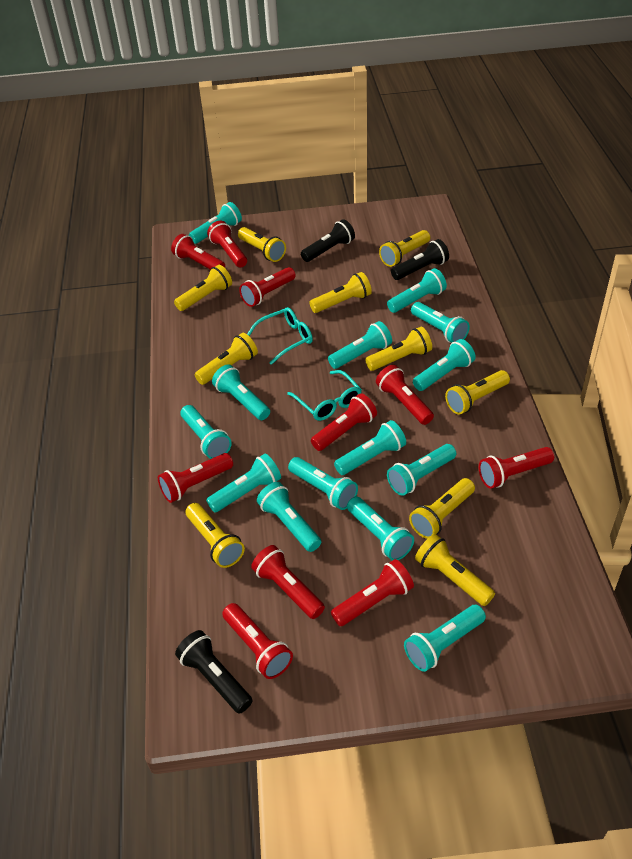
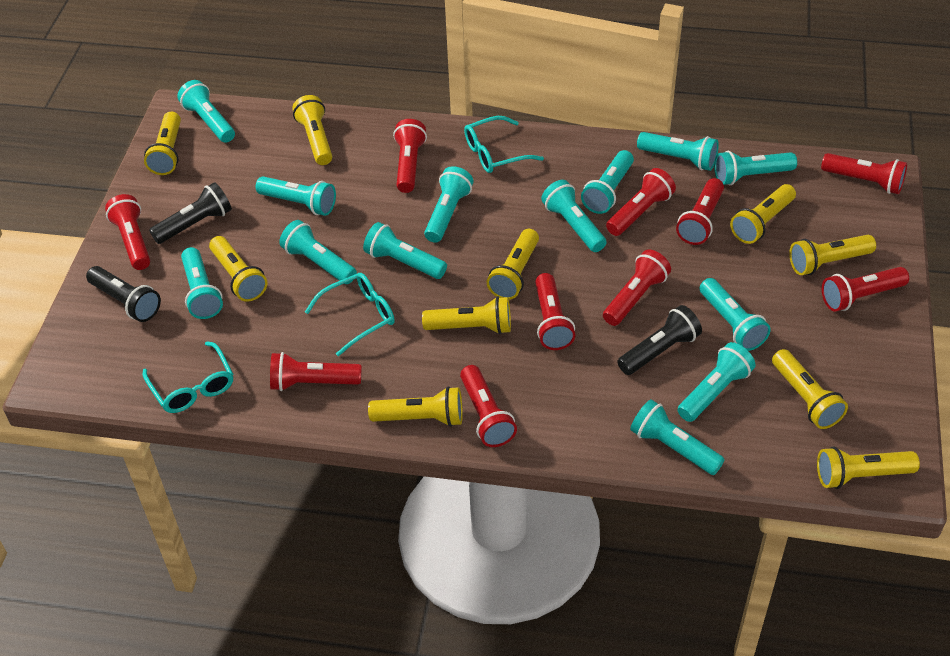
turquoise flashlight: 14 -> 13
turquoise glasses: 2 -> 3

